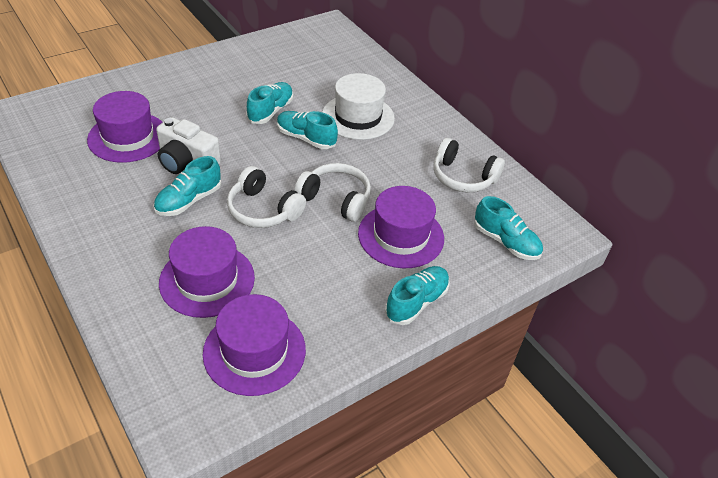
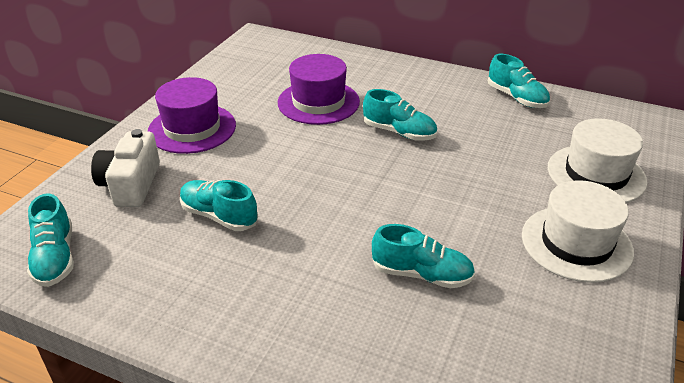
purple hat: 4 -> 2
white hat: 1 -> 2
white headphones: 3 -> 0

